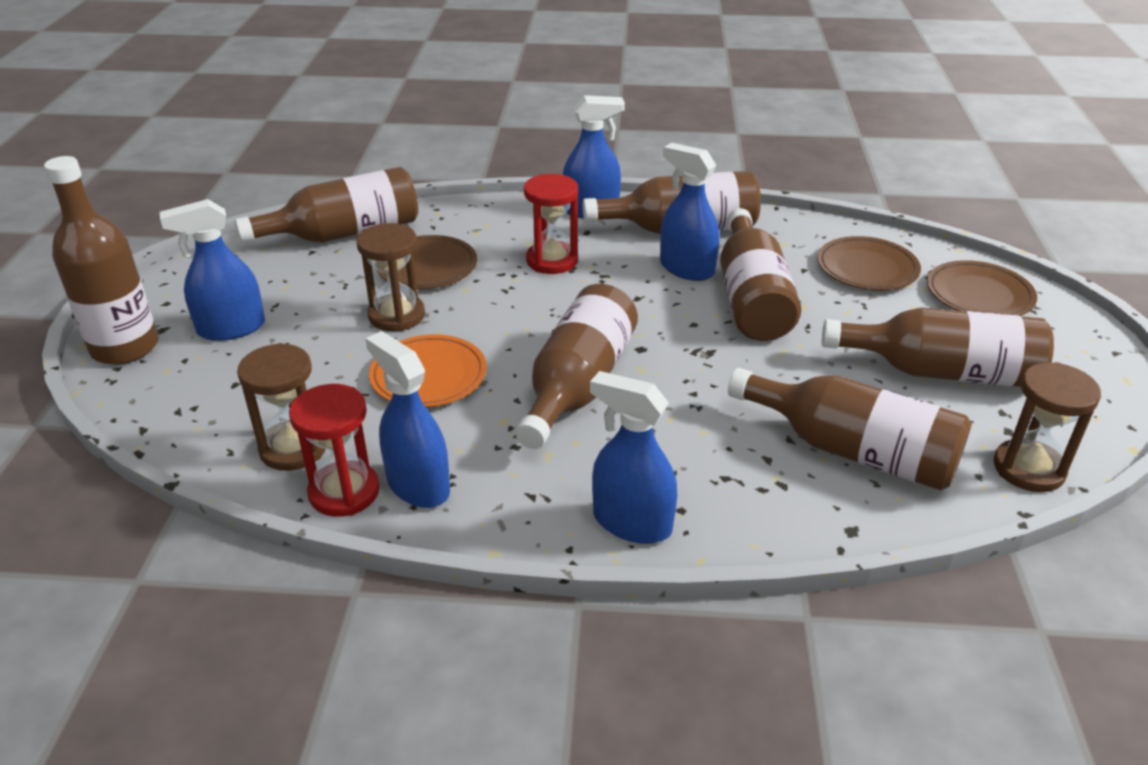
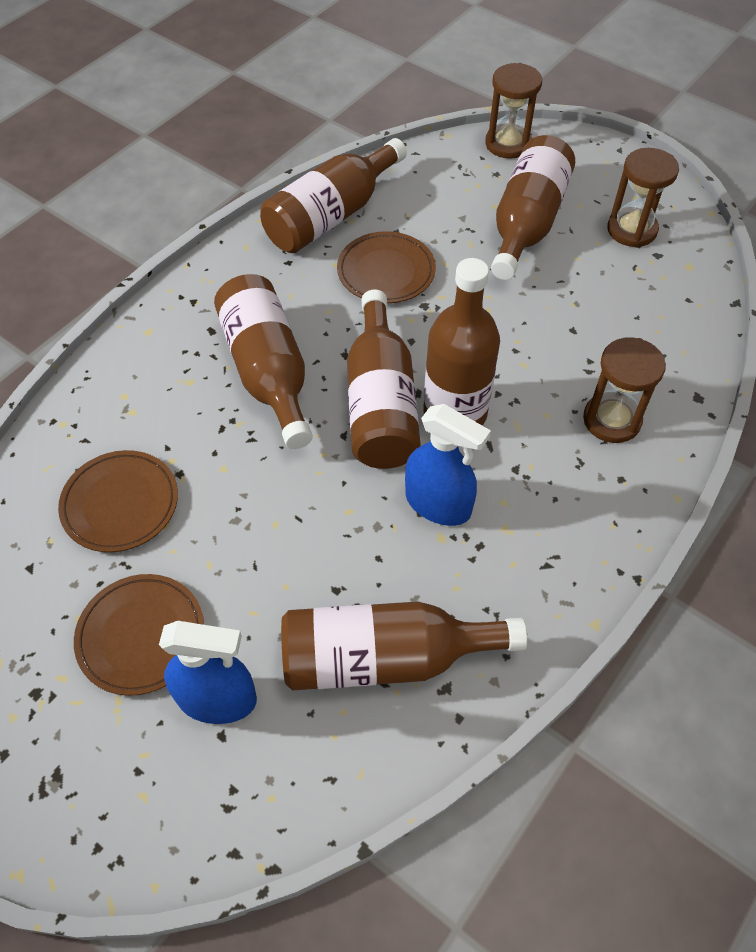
blue spray bottle: 5 -> 2
brown bottle: 7 -> 6
orange plate: 1 -> 0
red hourglass: 2 -> 0

